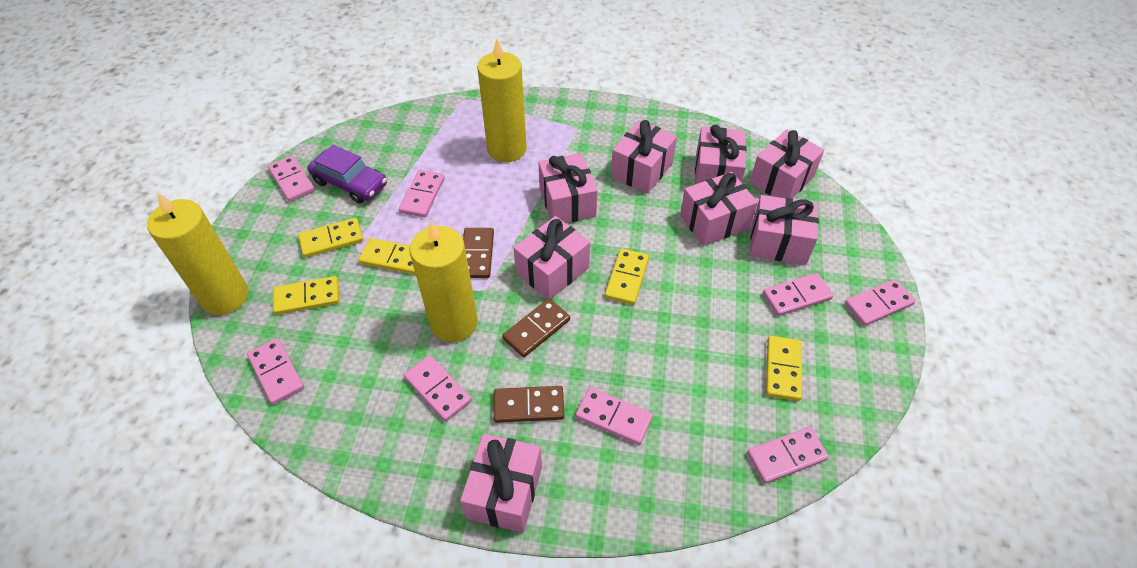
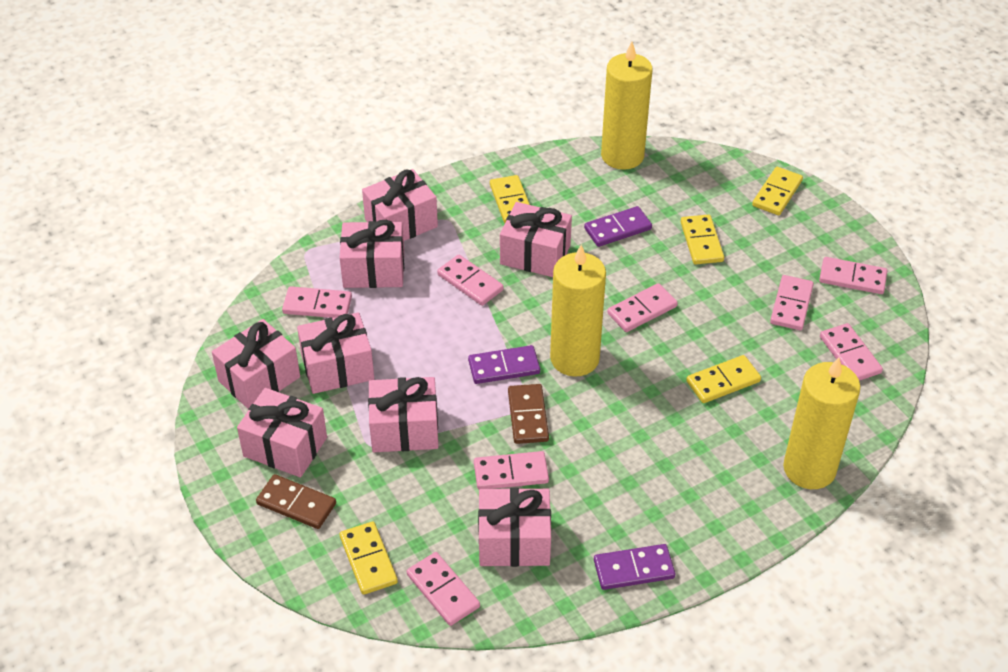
brown domino: 3 -> 2
purple car: 1 -> 0
purple domino: 0 -> 3

